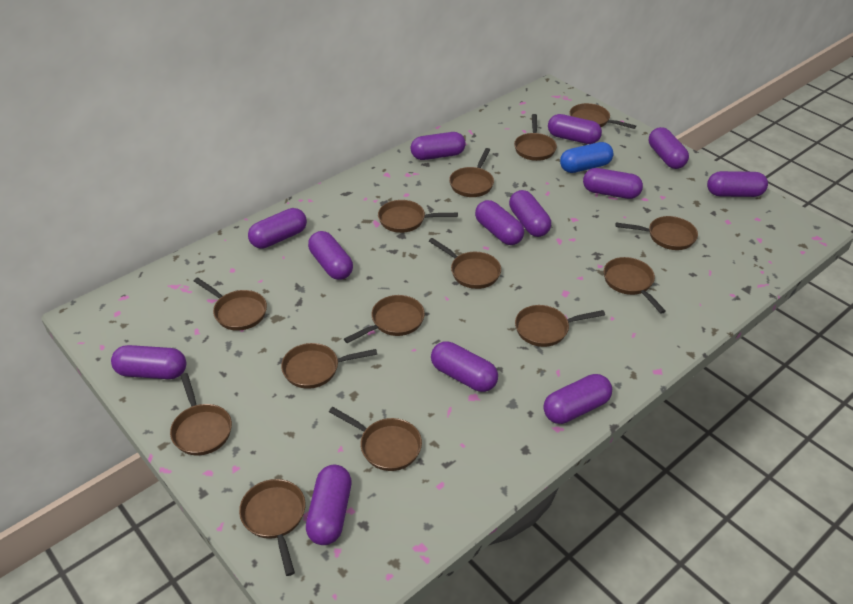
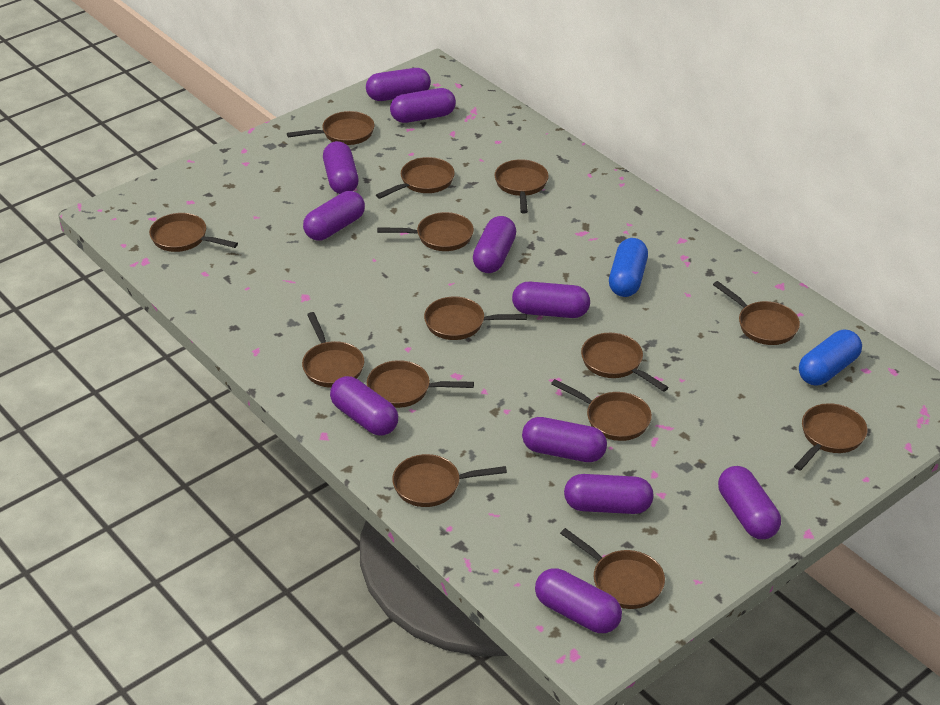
blue capsule: 1 -> 2
purple capsule: 13 -> 11

